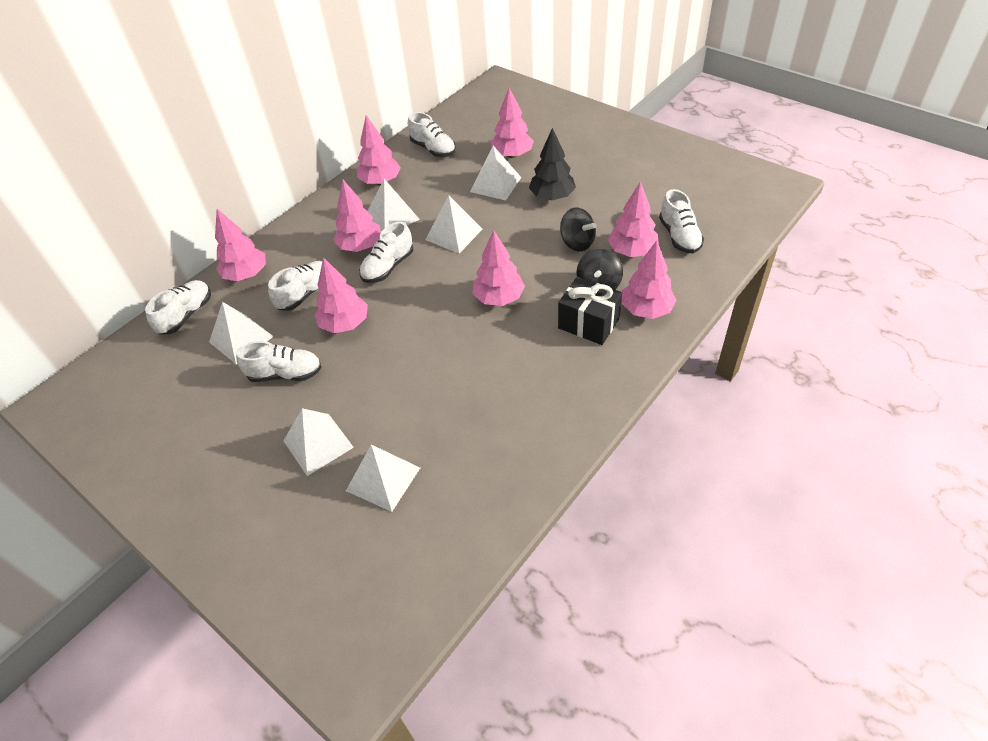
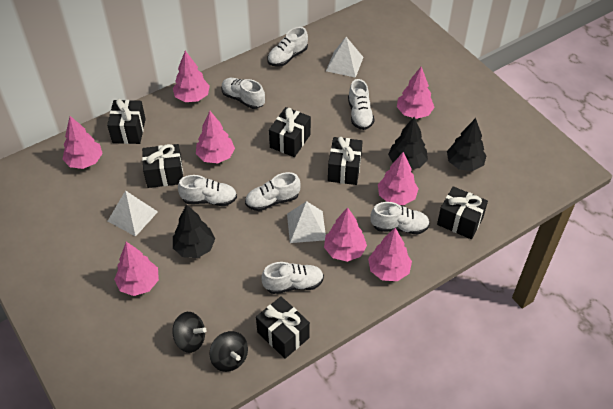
black gift: 1 -> 6
black tree: 1 -> 3
white pyramid: 6 -> 3
white shoe: 6 -> 7

